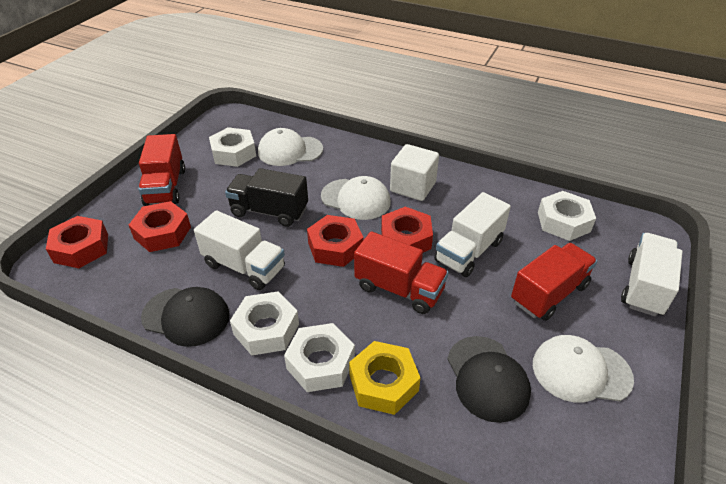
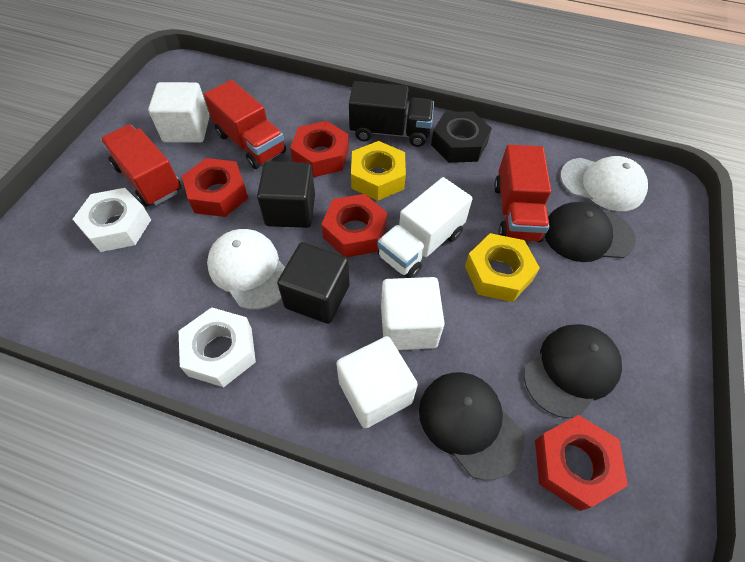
black cap: 2 -> 3
black cube: 0 -> 2
black nut: 0 -> 1
white cap: 3 -> 2
white cube: 1 -> 3
white nut: 4 -> 2
white truck: 3 -> 1
yellow nut: 1 -> 2

